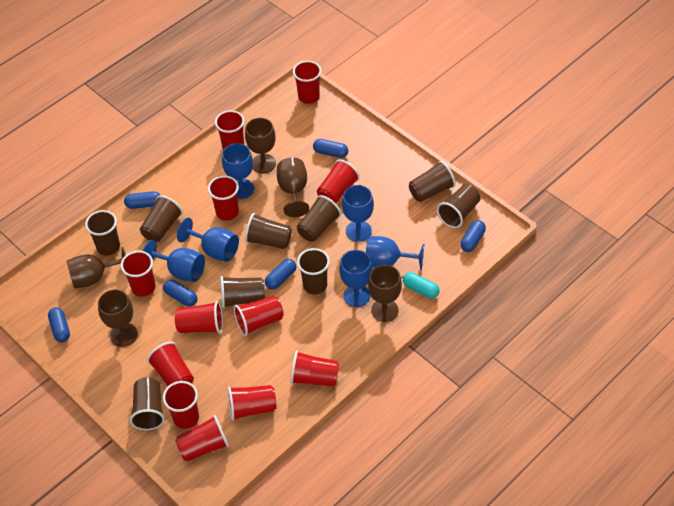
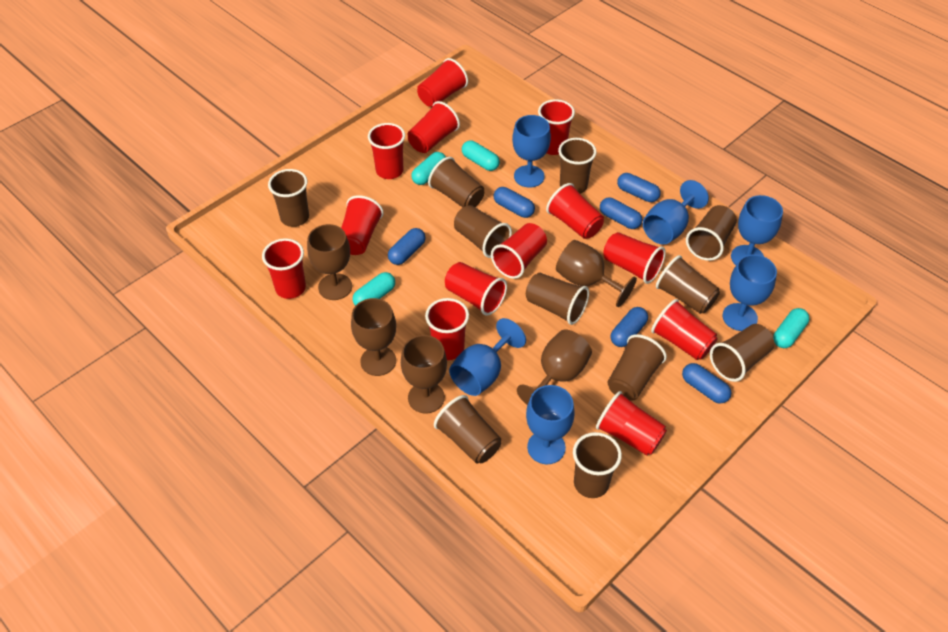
brown cup: 9 -> 11
red cup: 12 -> 13
turquoise capsule: 1 -> 4

